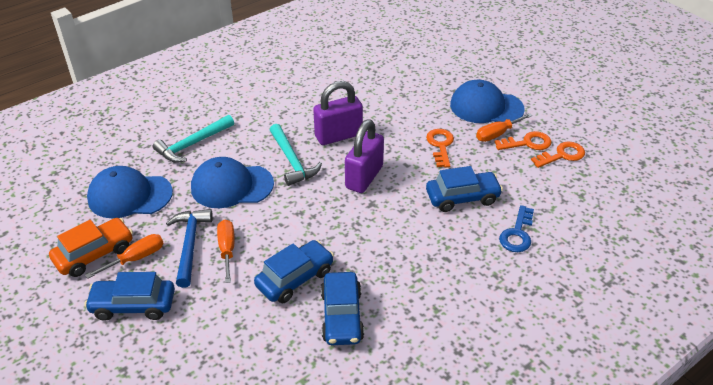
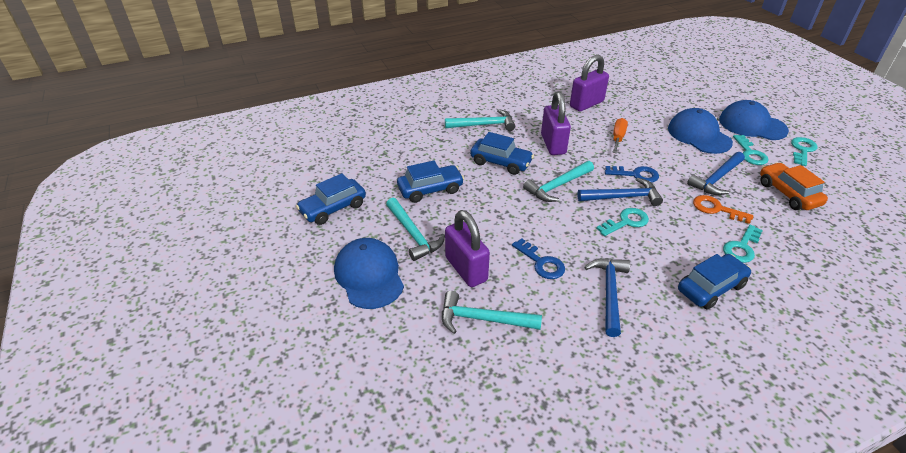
blue hammer: 1 -> 3
blue key: 1 -> 2
orange key: 3 -> 1
orange screwdriver: 3 -> 1
purple padlock: 2 -> 3
turquoise hammer: 2 -> 4
turquoise key: 0 -> 4

